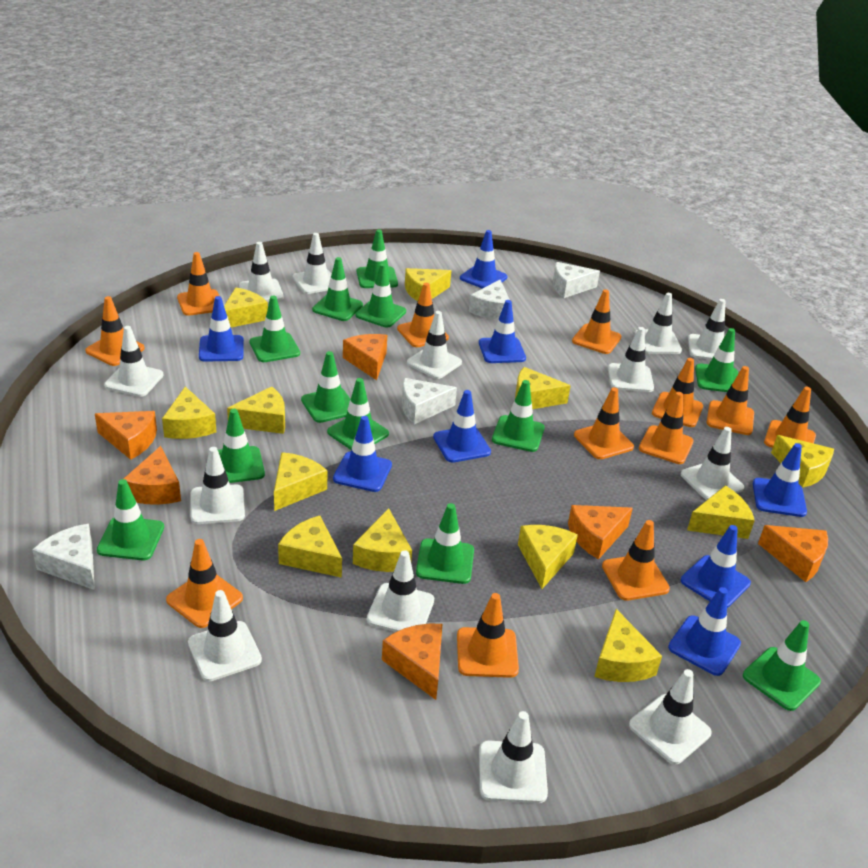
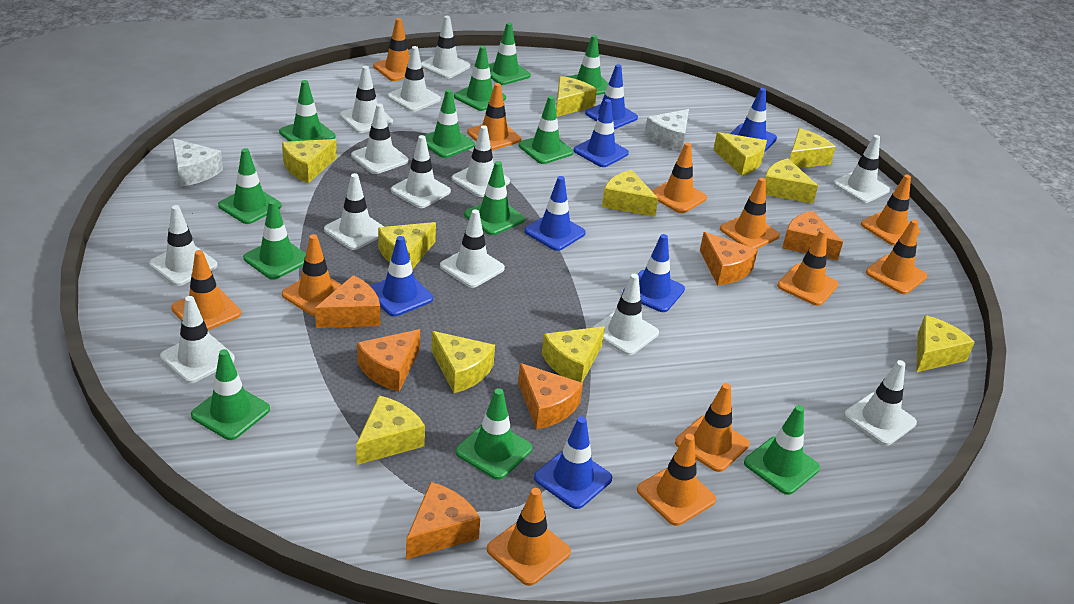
blue traffic cone: 8 -> 7
white cheese: 4 -> 2
yellow cheese: 12 -> 11

